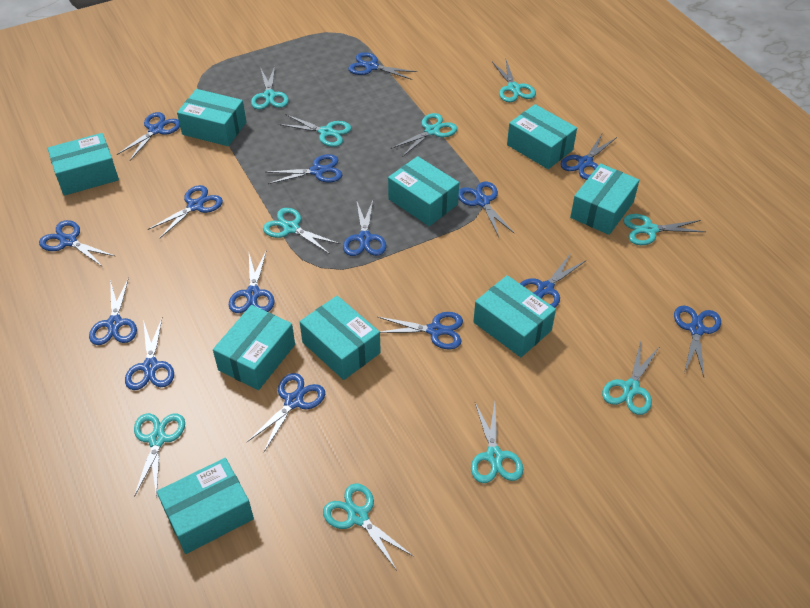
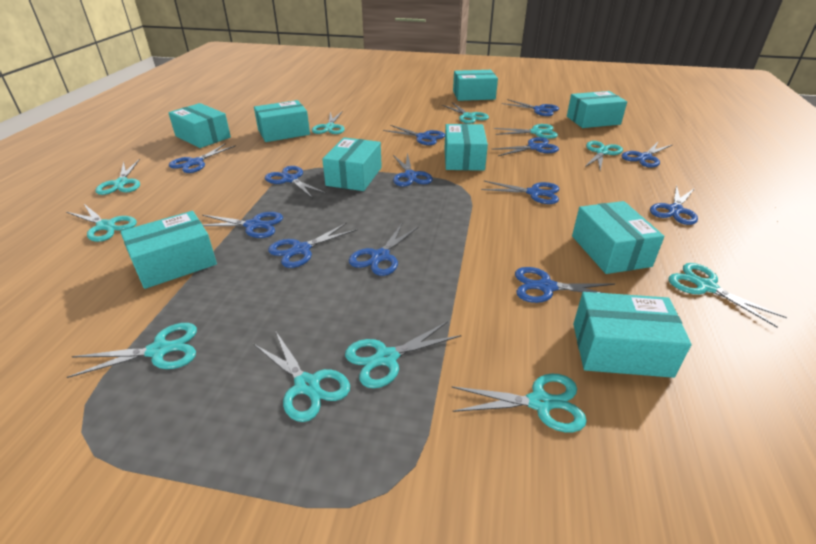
blue scissors: 15 -> 13
turquoise scissors: 10 -> 11

